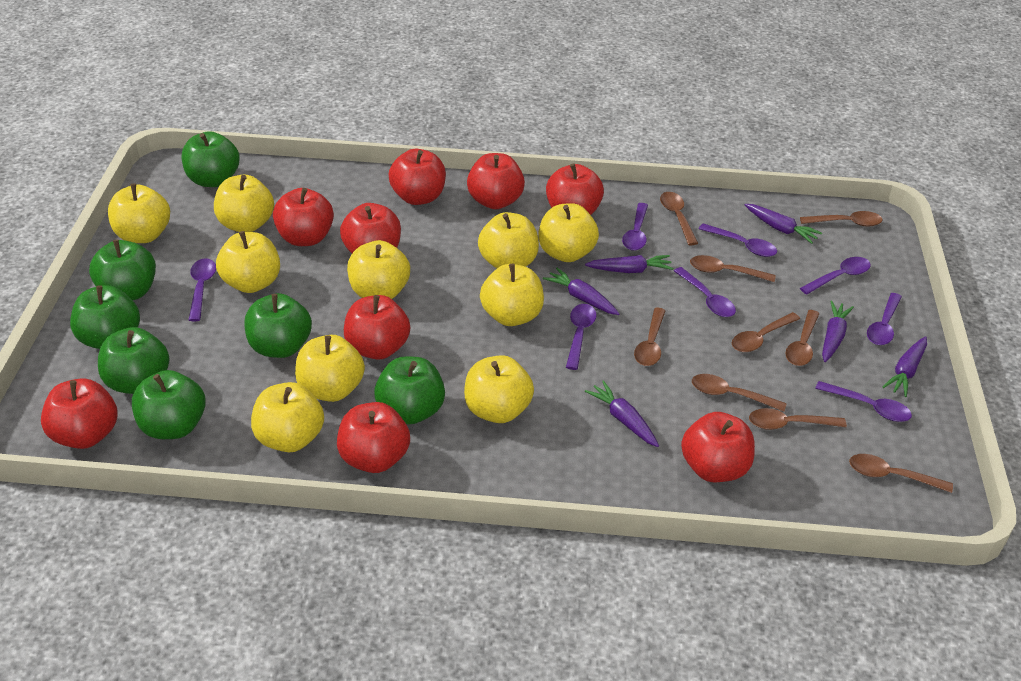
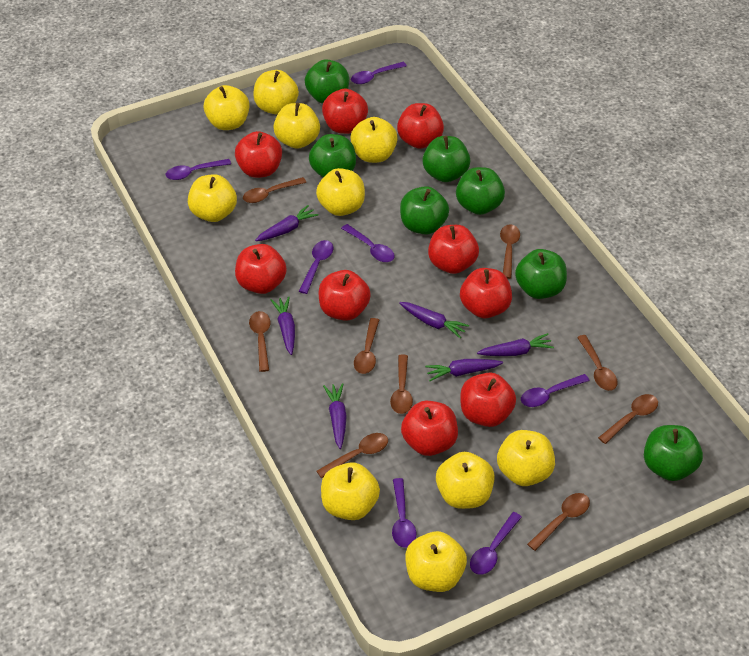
purple spoon: 8 -> 7

